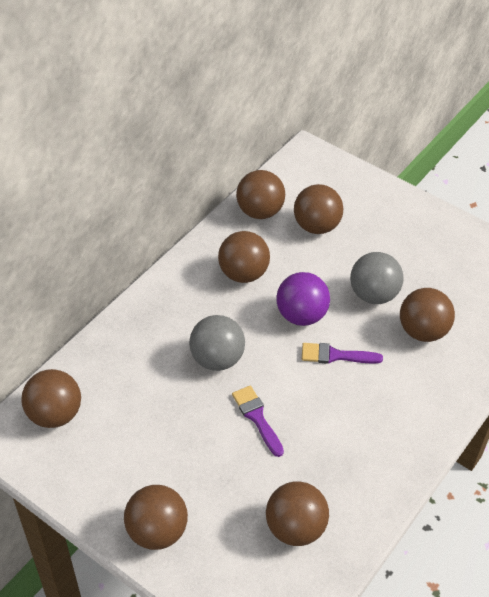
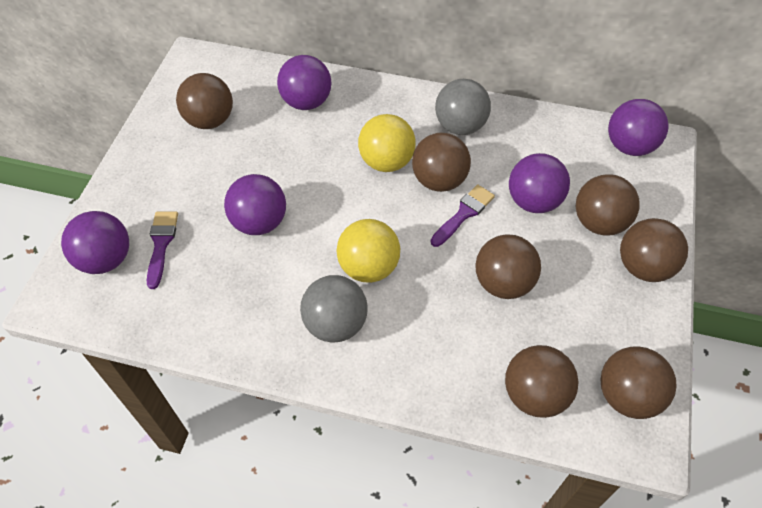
purple ball: 1 -> 5
yellow ball: 0 -> 2

